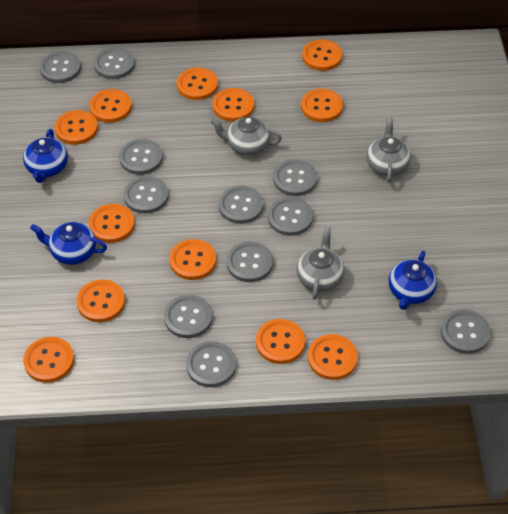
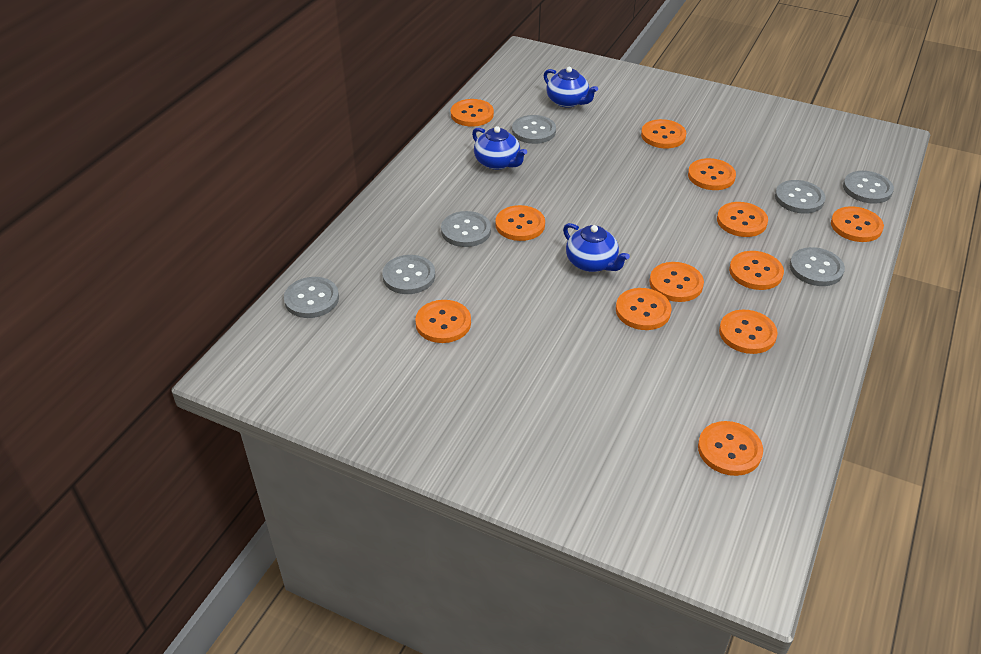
grey button: 11 -> 7
grey teapot: 3 -> 0

